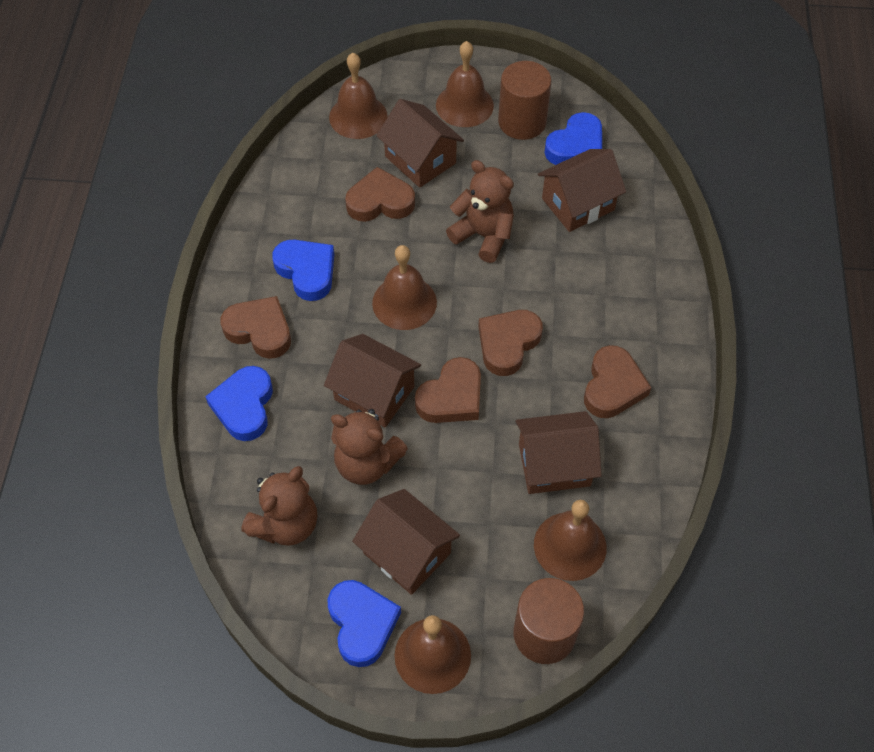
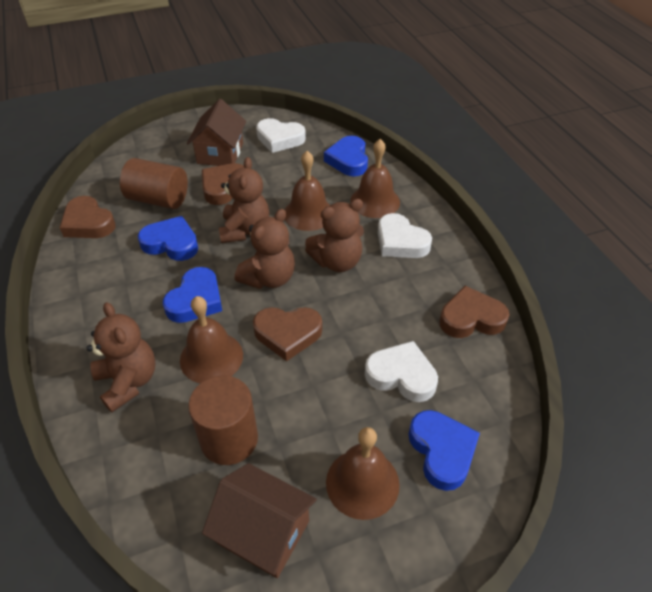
brown bell: 5 -> 4
brown heart: 5 -> 4
brown house: 5 -> 2
brown teddy bear: 3 -> 4
white heart: 0 -> 3

